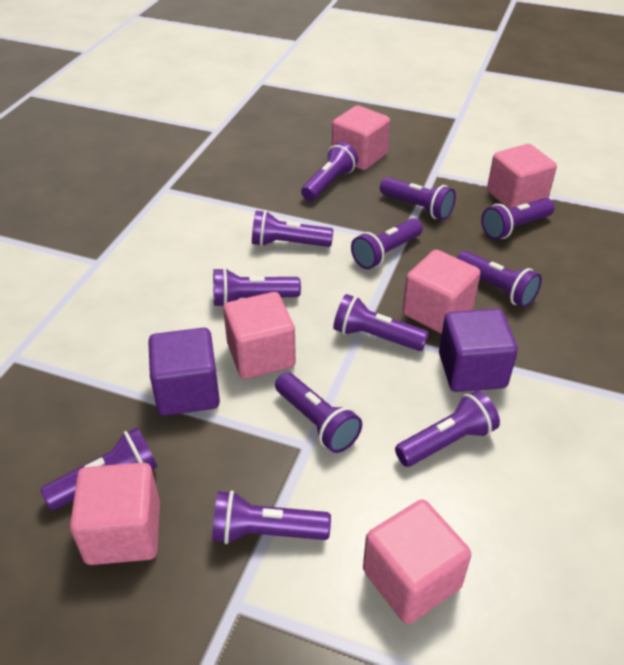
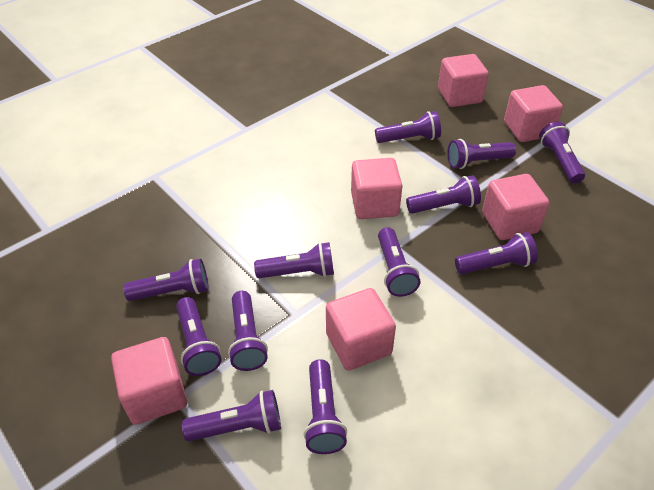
purple cube: 2 -> 0

